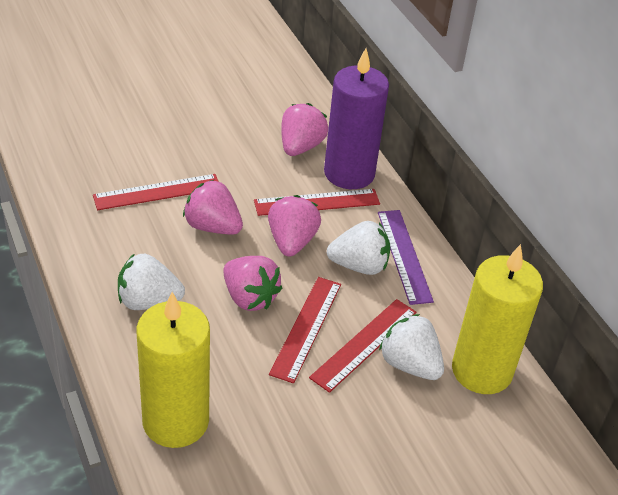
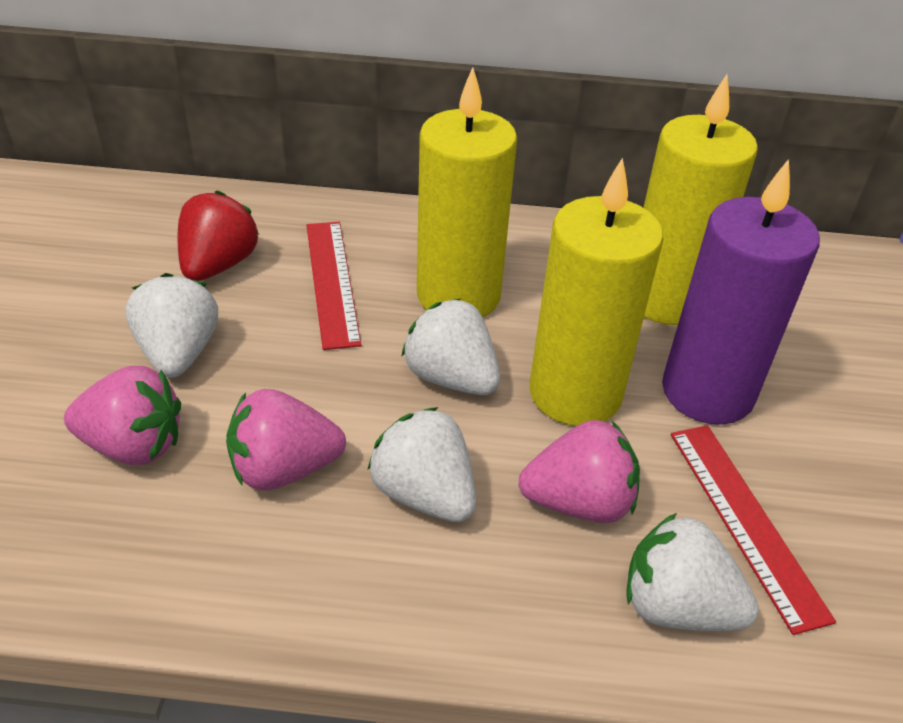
pink strawberry: 4 -> 3
purple ruler: 1 -> 0
red ruler: 4 -> 2
red strawberry: 0 -> 1
white strawberry: 3 -> 4
yellow candle: 2 -> 3

